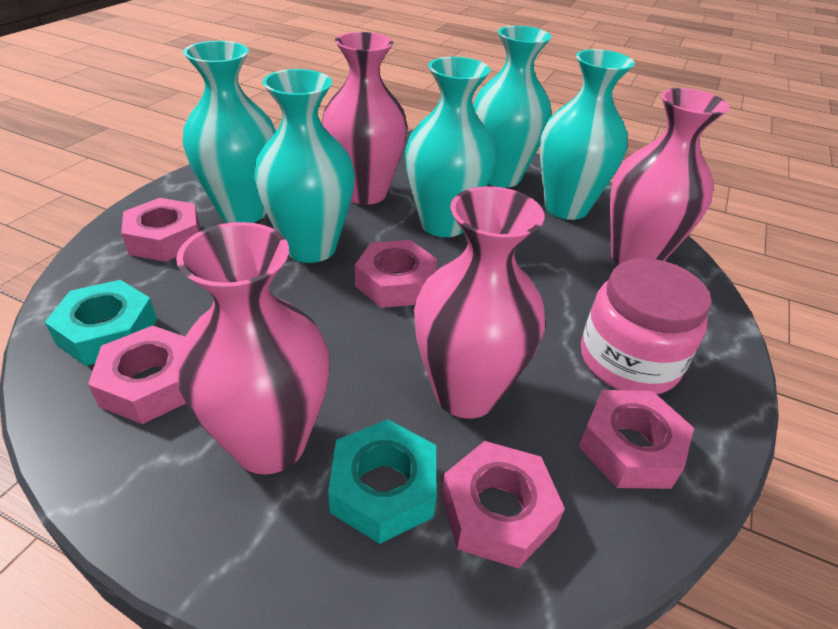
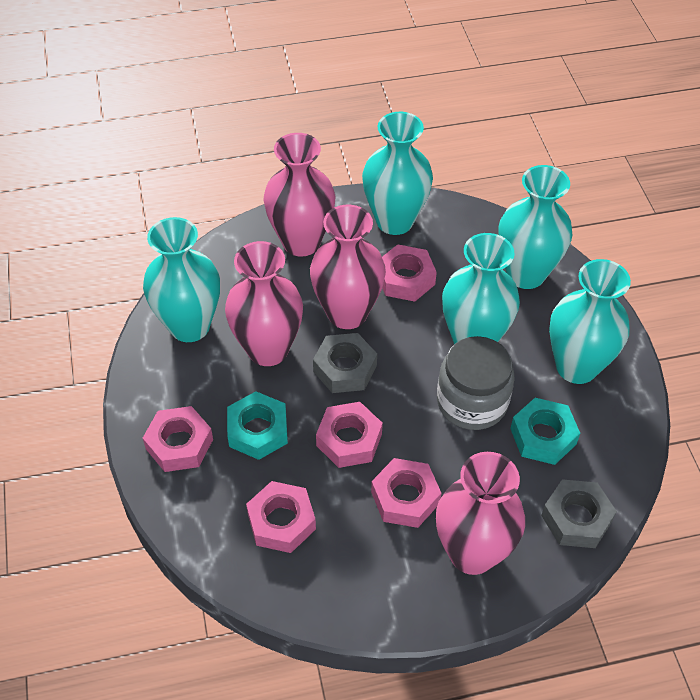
grey jar: 0 -> 1
grey nut: 0 -> 2
pink jar: 1 -> 0

